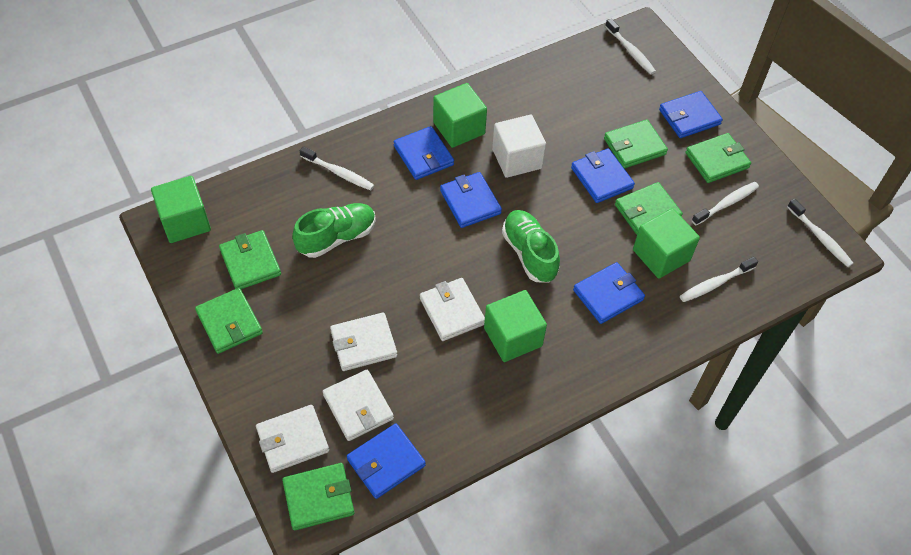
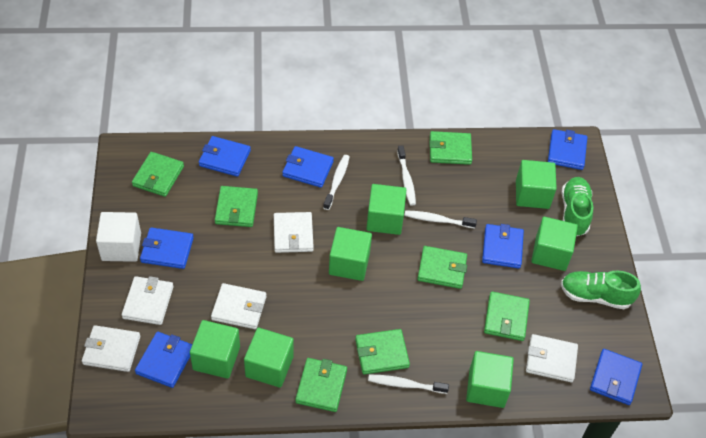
blue wallet: 6 -> 7
green cube: 4 -> 7
green wallet: 6 -> 7
white toothbrush: 5 -> 4
white wallet: 4 -> 5

